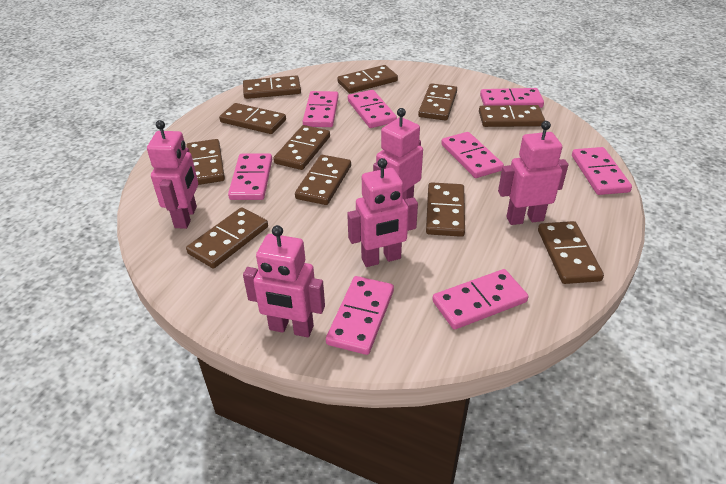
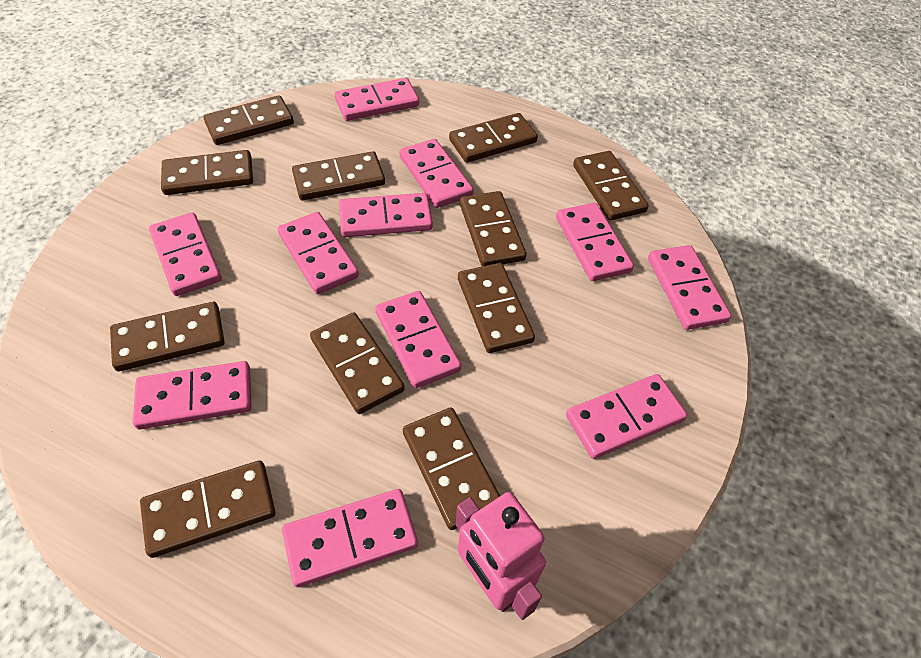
pink domino: 8 -> 11
pink robot: 5 -> 1

